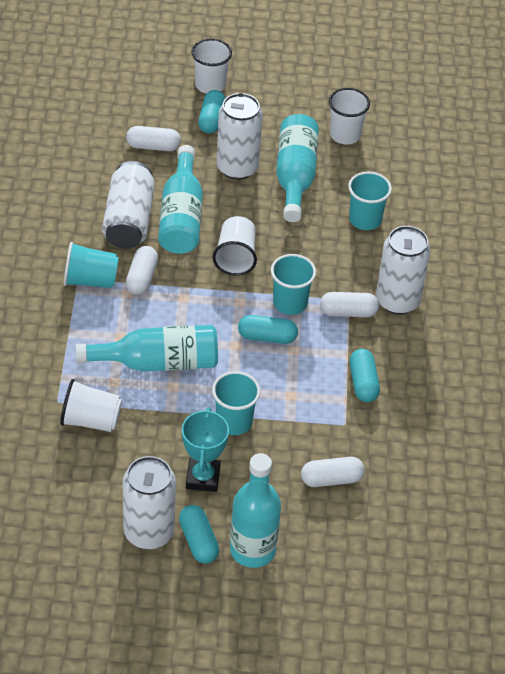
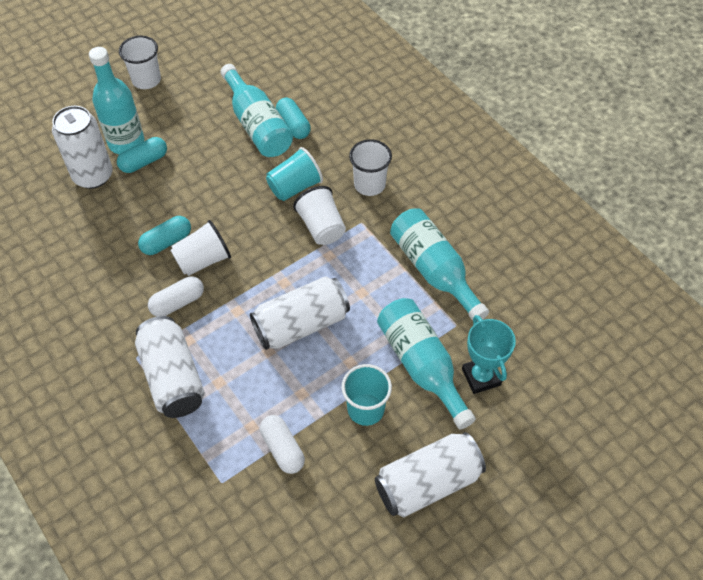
turquoise capsule: 4 -> 3
turquoise cup: 4 -> 2
white capsule: 4 -> 2

